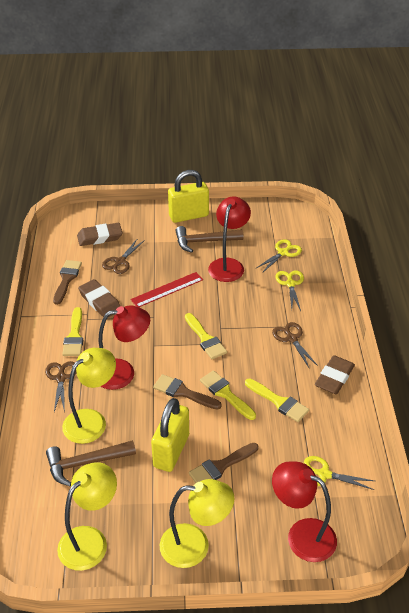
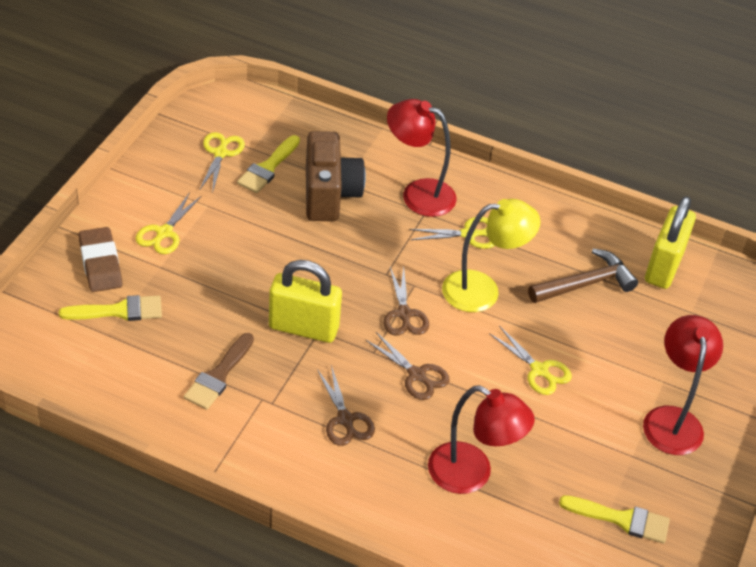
brown brush: 3 -> 1
brown camera: 0 -> 1
brown eraser: 3 -> 1
brown hammer: 2 -> 1
red ruler: 1 -> 0
yellow brush: 4 -> 3
yellow lamp: 3 -> 1
yellow scissors: 3 -> 4

